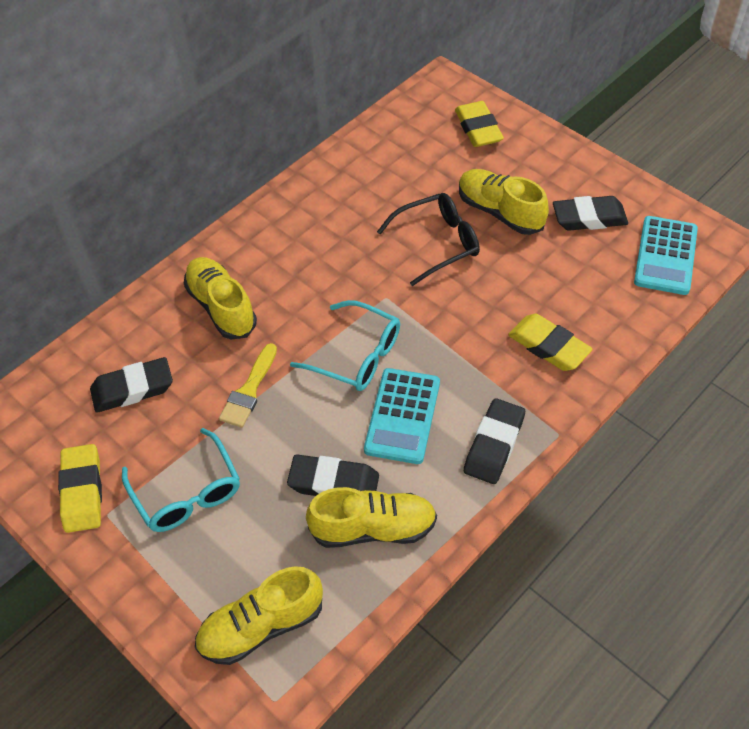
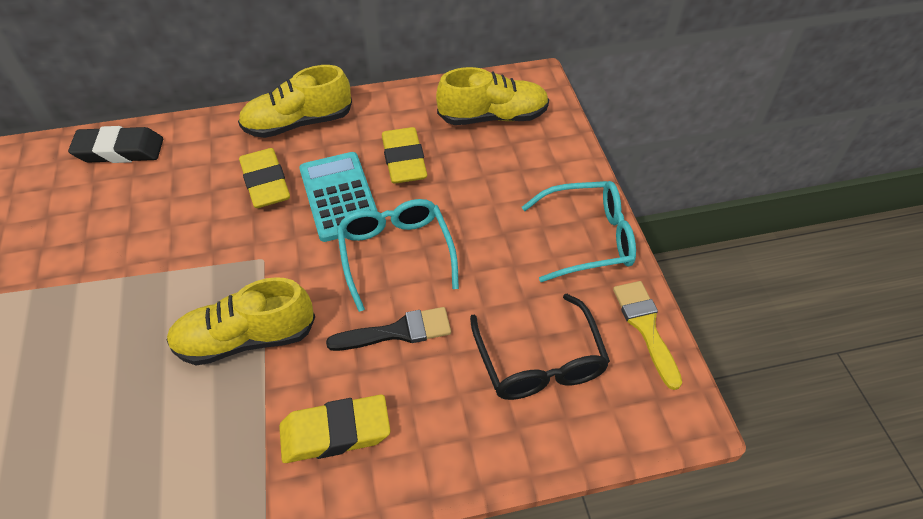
black brush: 0 -> 1
black eraser: 4 -> 1
turquoise calculator: 2 -> 1
yellow shoe: 4 -> 3

